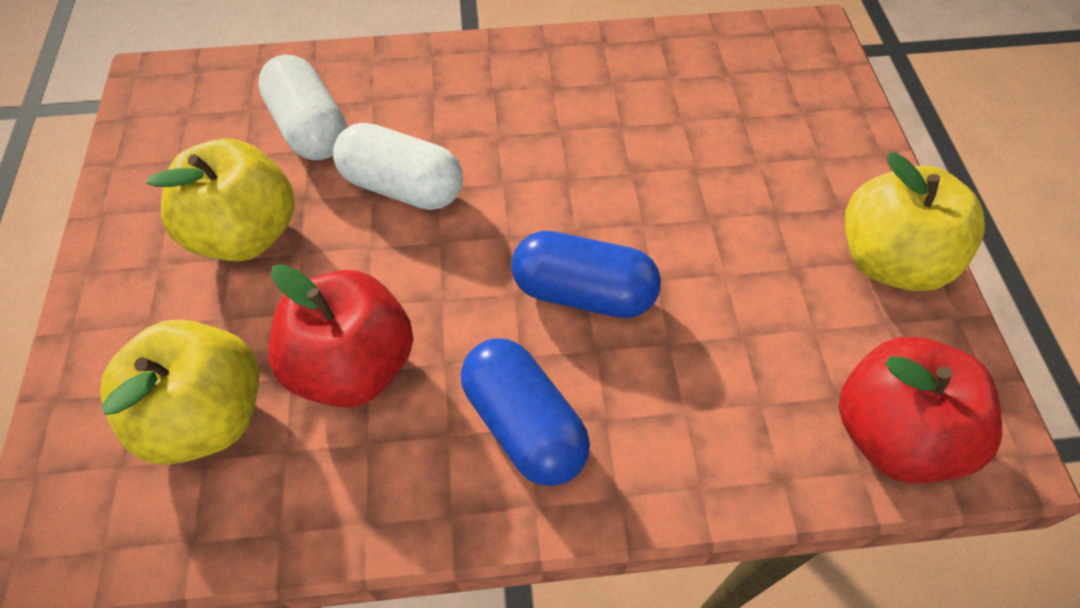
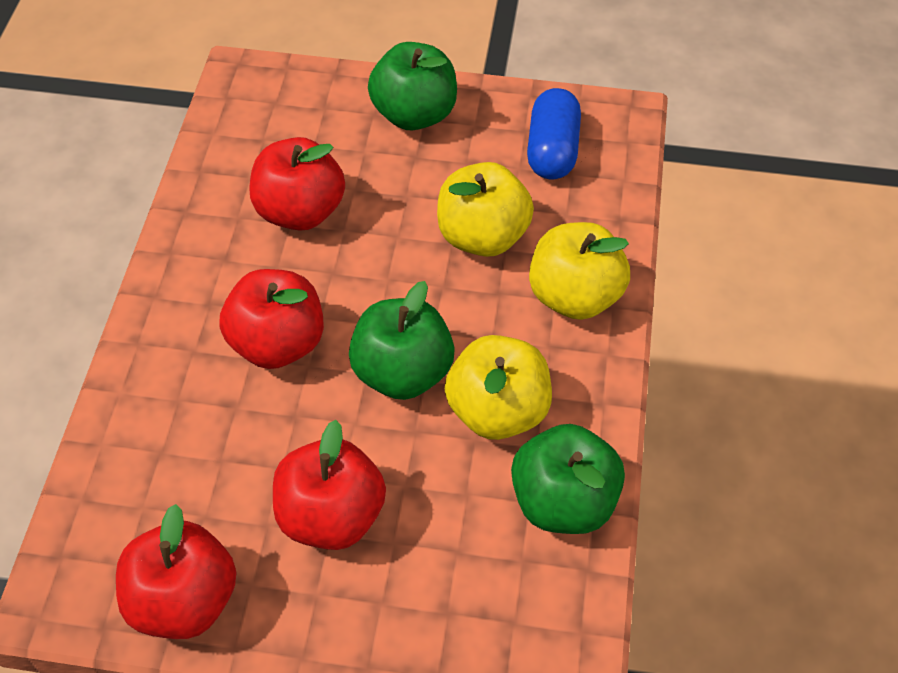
blue capsule: 2 -> 1
green apple: 0 -> 3
red apple: 2 -> 4
white capsule: 2 -> 0

